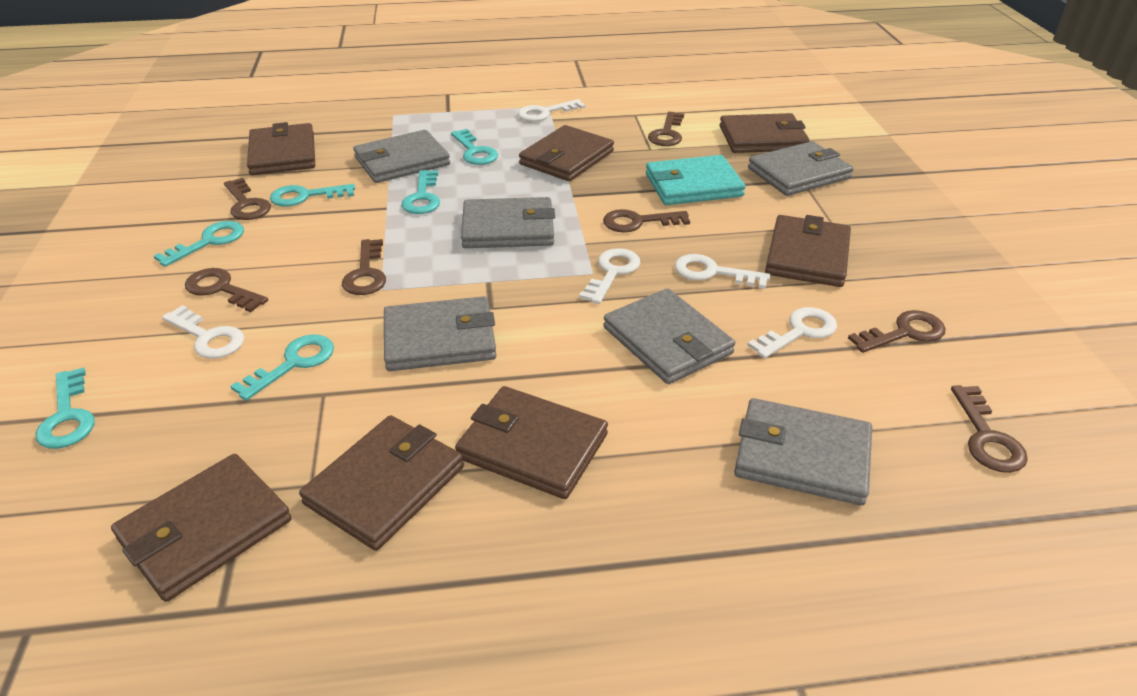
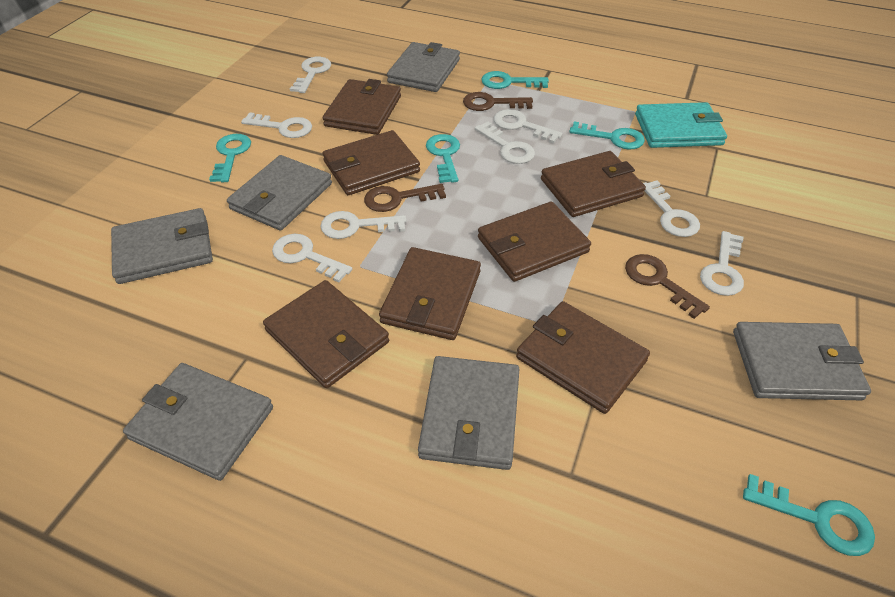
brown key: 7 -> 3
turquoise key: 6 -> 5
white key: 5 -> 8

